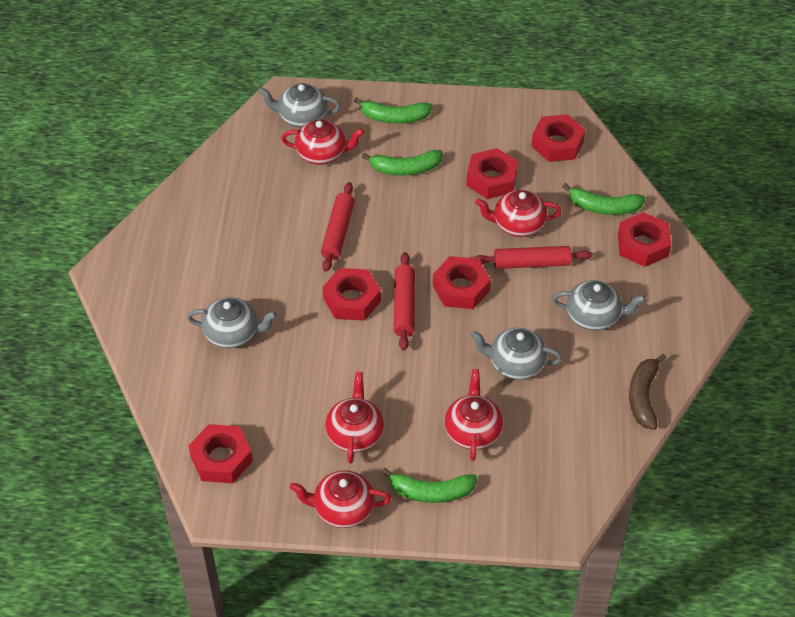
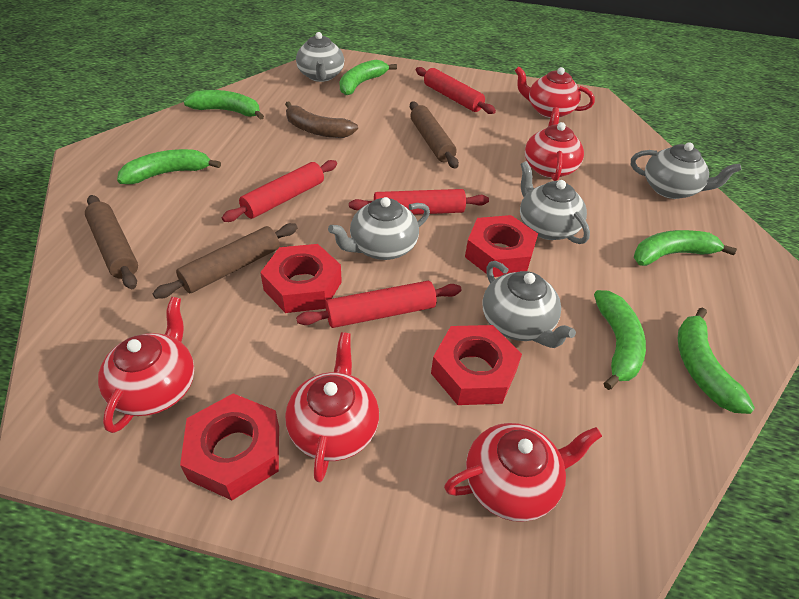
brown rolling pin: 0 -> 3
green banana: 4 -> 6
grey teapot: 4 -> 5
red nut: 6 -> 4
red rolling pin: 3 -> 4

